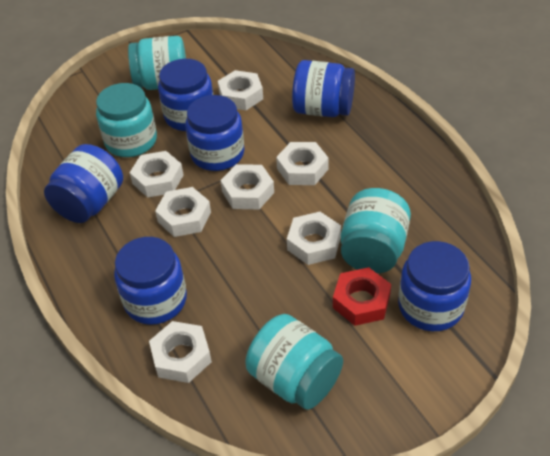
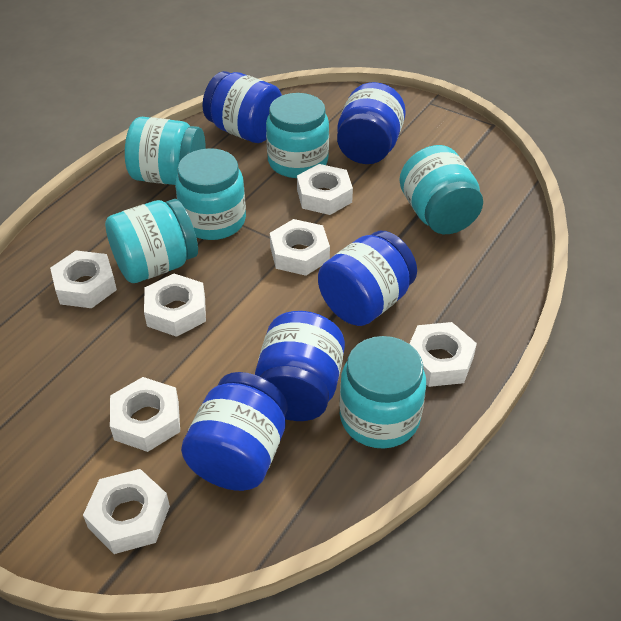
blue jar: 6 -> 5
red nut: 1 -> 0
turquoise jar: 4 -> 6

